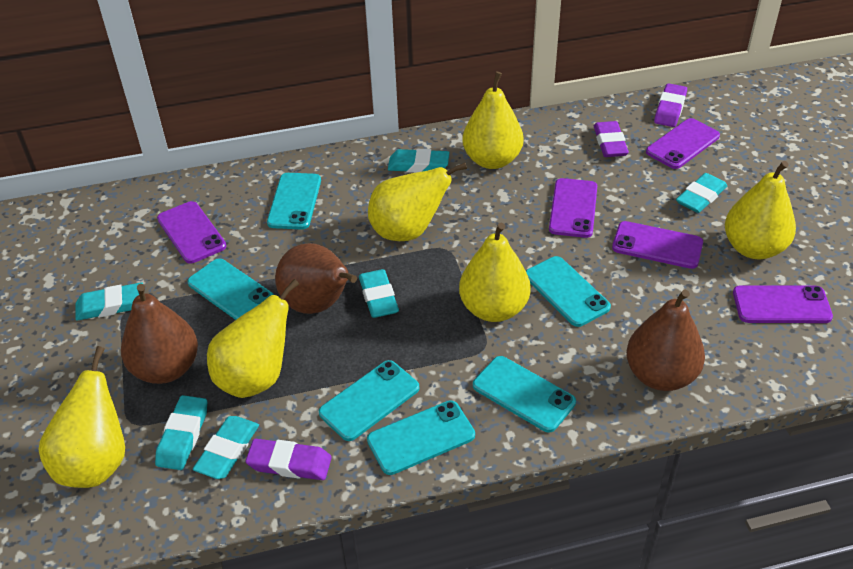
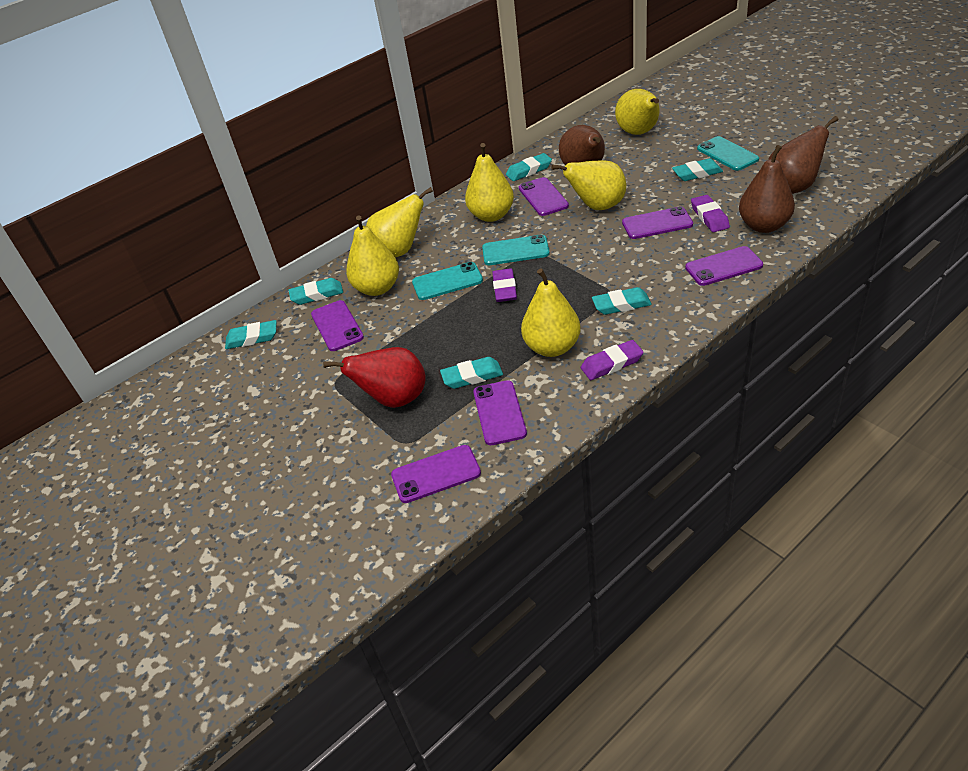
purple phone: 5 -> 6
red pear: 0 -> 1
turquoise phone: 6 -> 3

